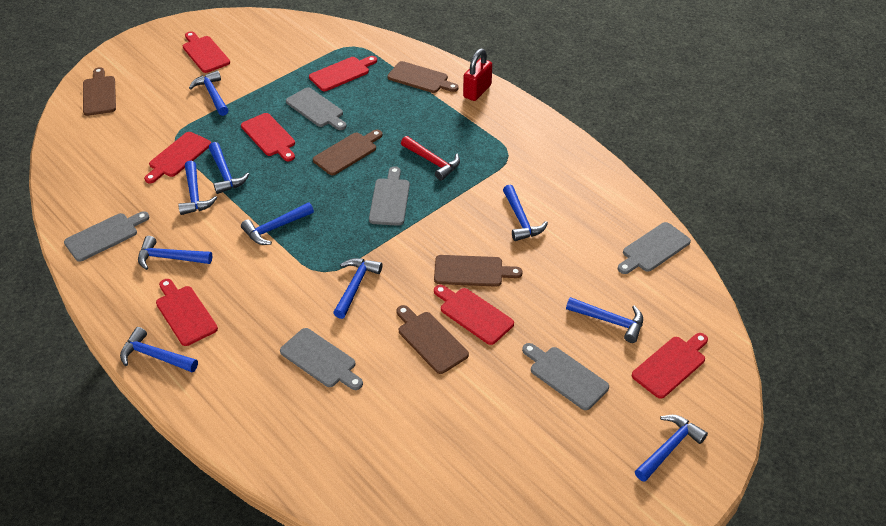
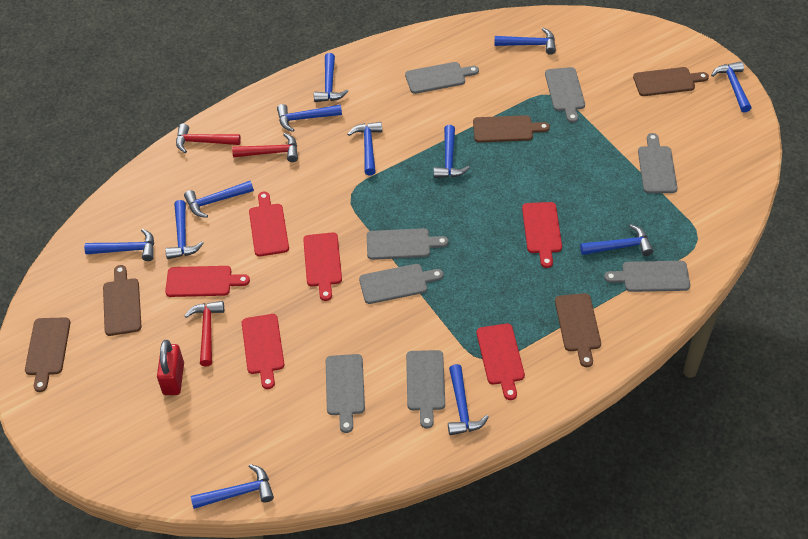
blue hammer: 10 -> 12
grey cutting board: 6 -> 8
red cutting board: 7 -> 6
red hammer: 1 -> 3

